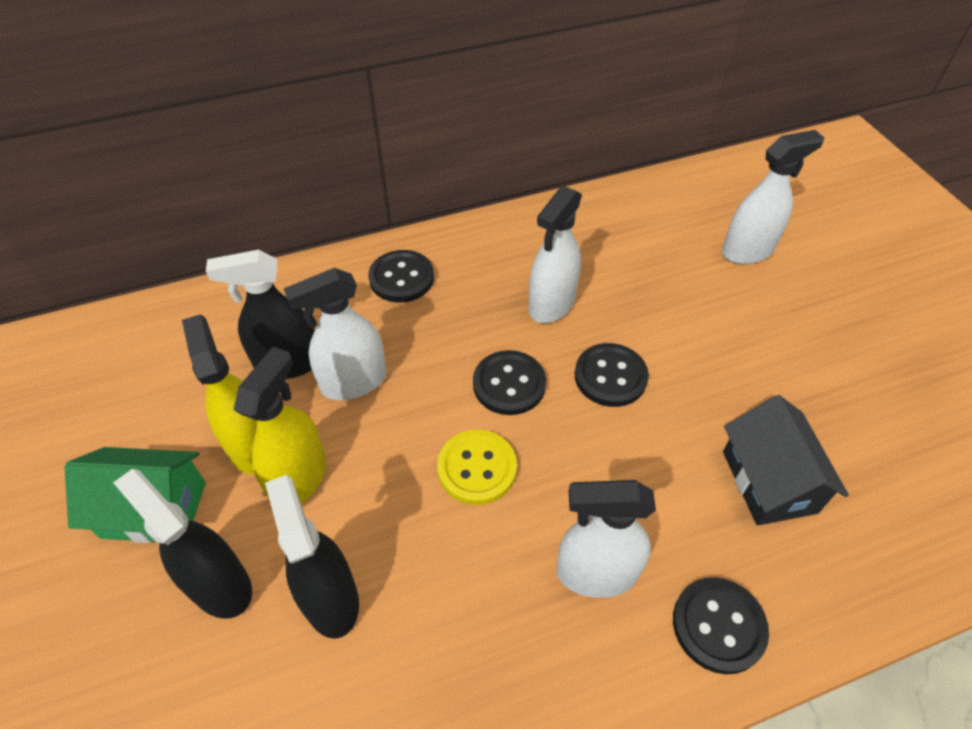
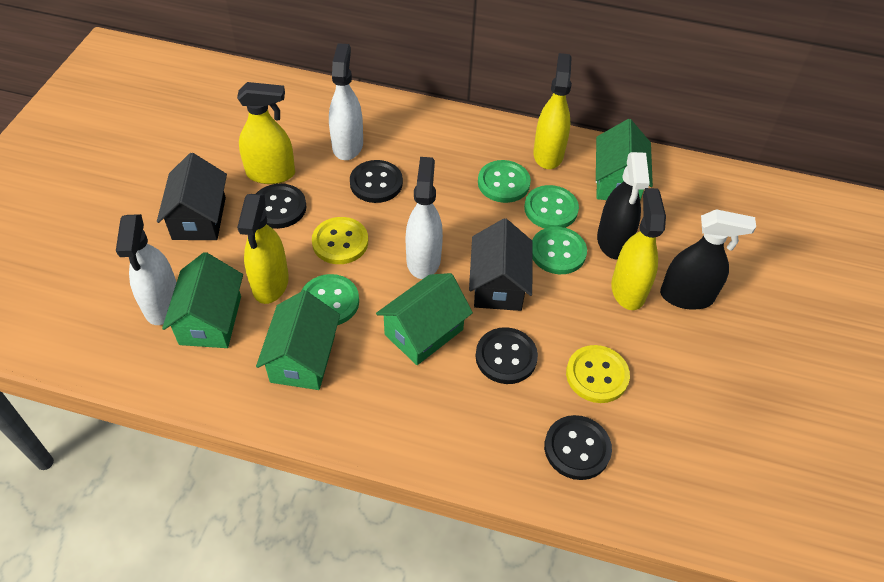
black house: 1 -> 2
black spray bottle: 3 -> 2
green button: 0 -> 4
green house: 1 -> 4
white spray bottle: 4 -> 3
yellow button: 1 -> 2
yellow spray bottle: 2 -> 4

